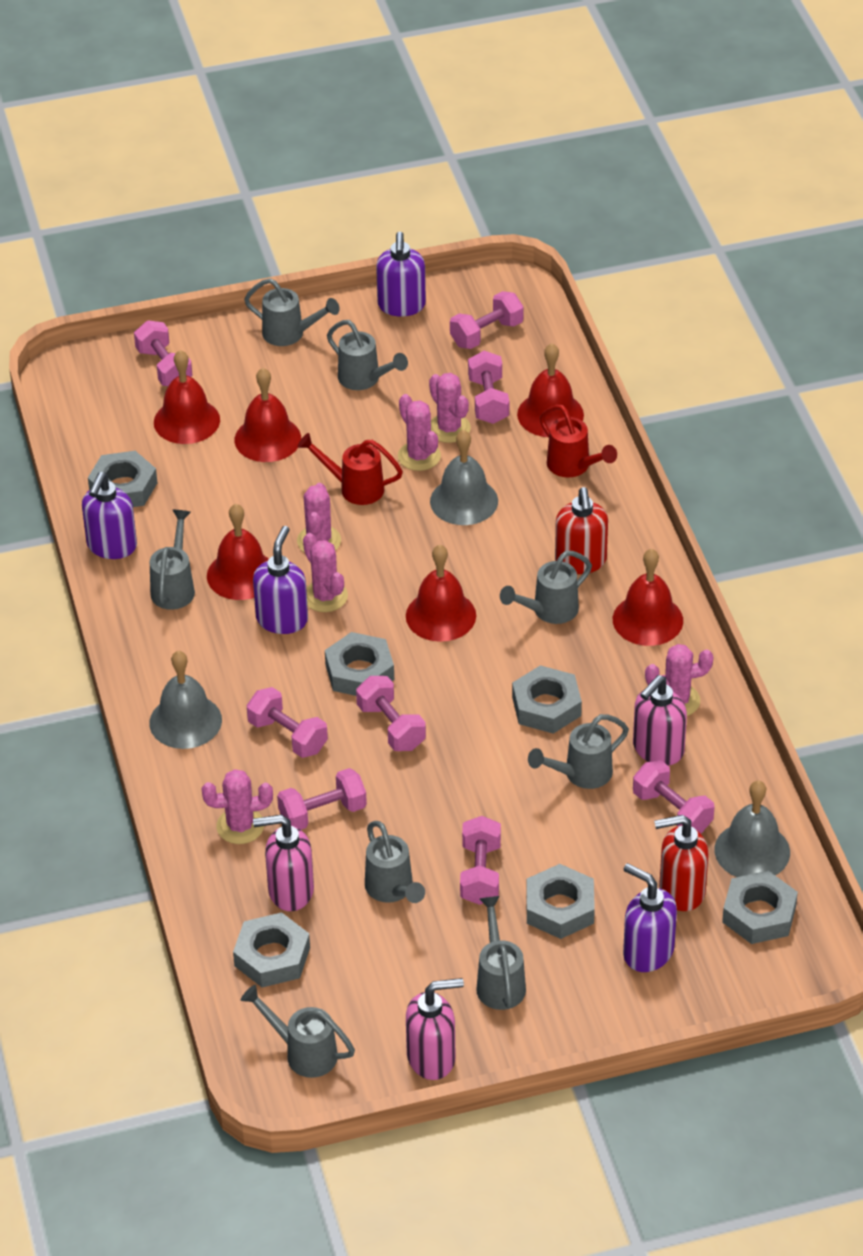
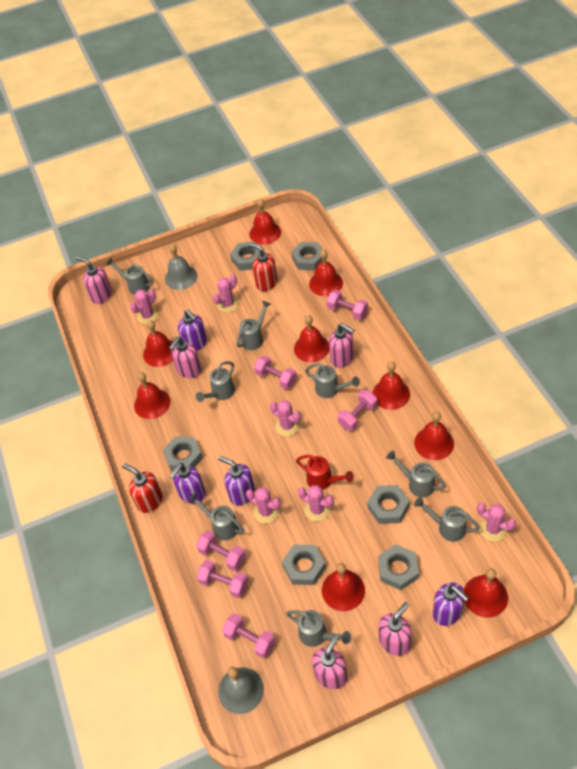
grey bell: 3 -> 2
pink dumbbell: 8 -> 6
pink soap dispenser: 3 -> 5
red bell: 6 -> 9
red watering can: 2 -> 1

